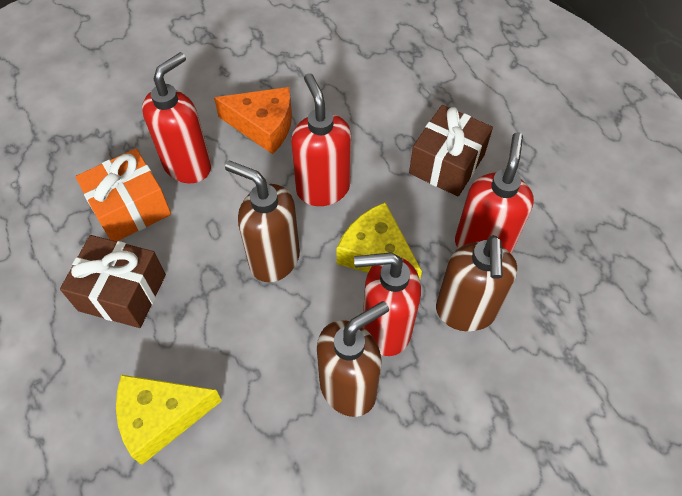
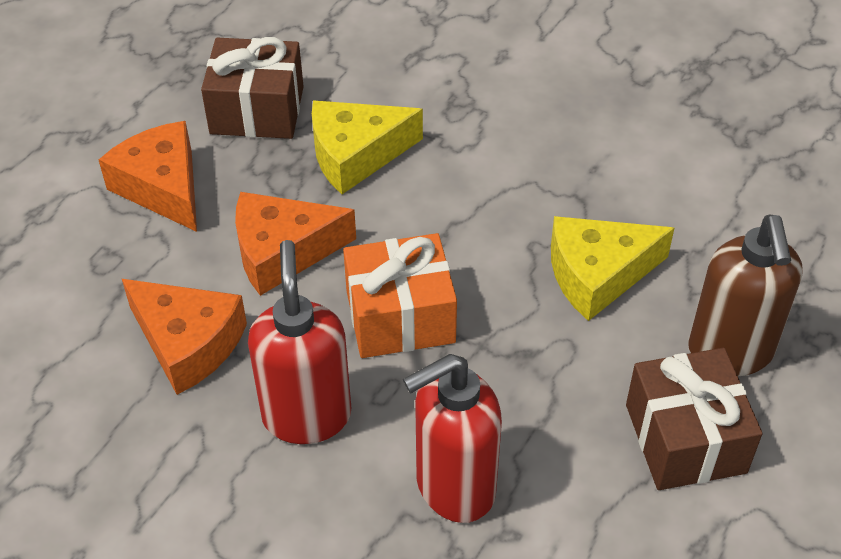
brown soap dispenser: 3 -> 1
orange cheese: 1 -> 3
red soap dispenser: 4 -> 2

